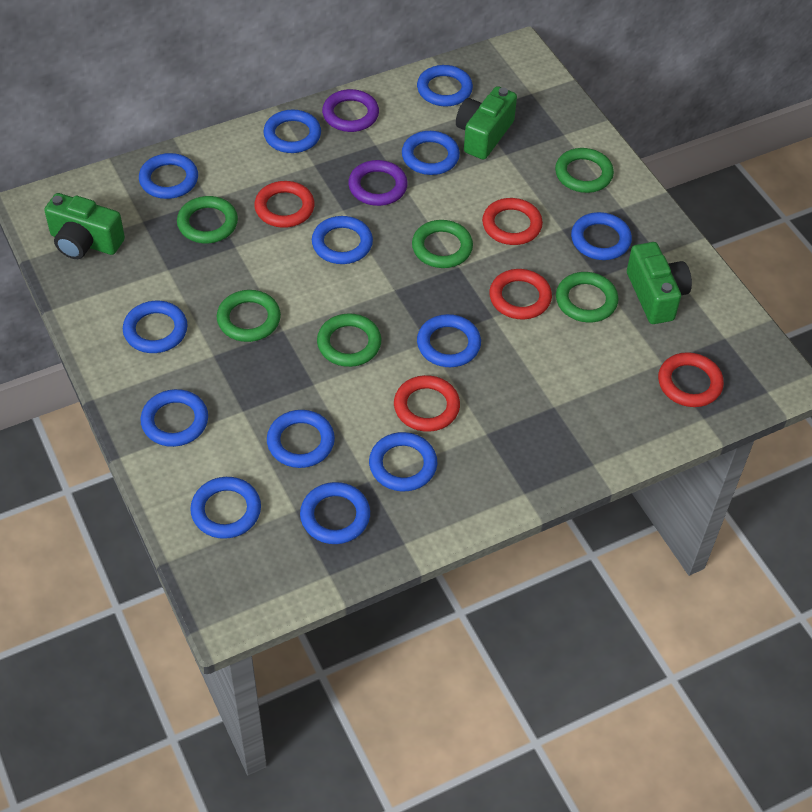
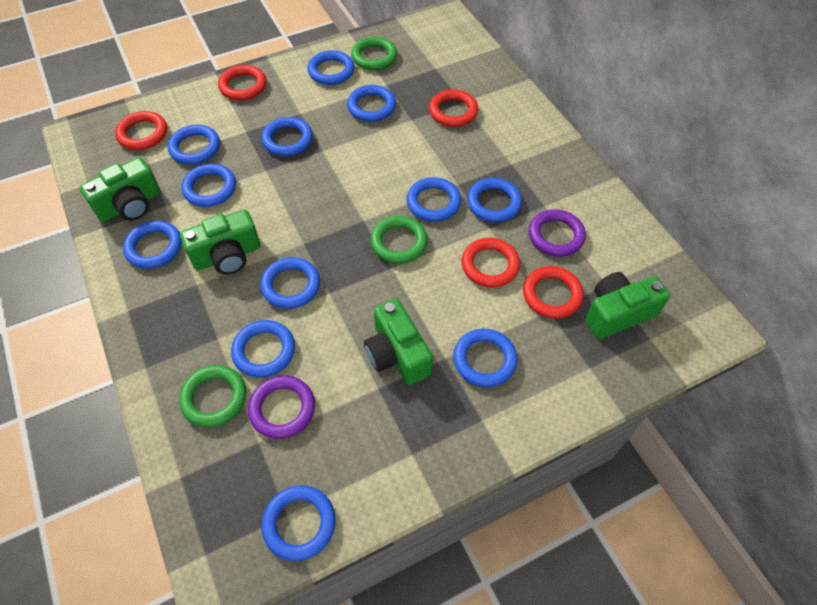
blue ring: 13 -> 12
green camera: 3 -> 4
green ring: 6 -> 3

